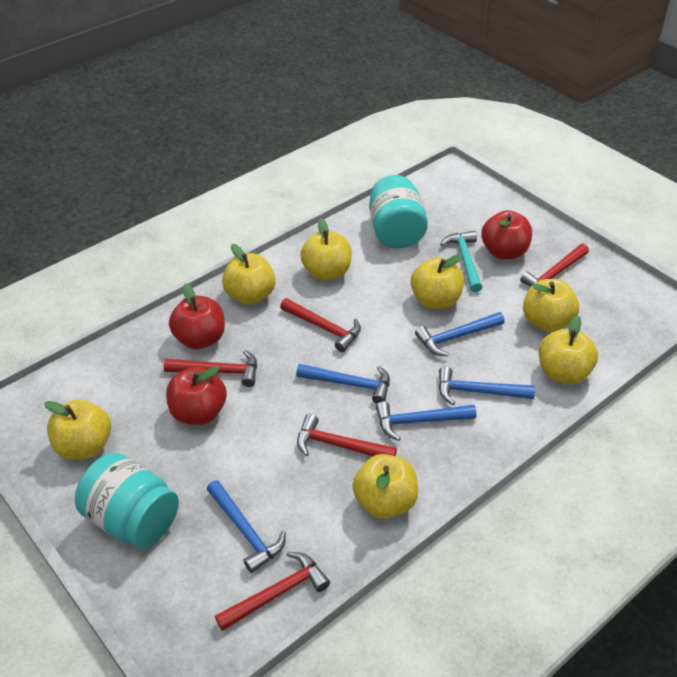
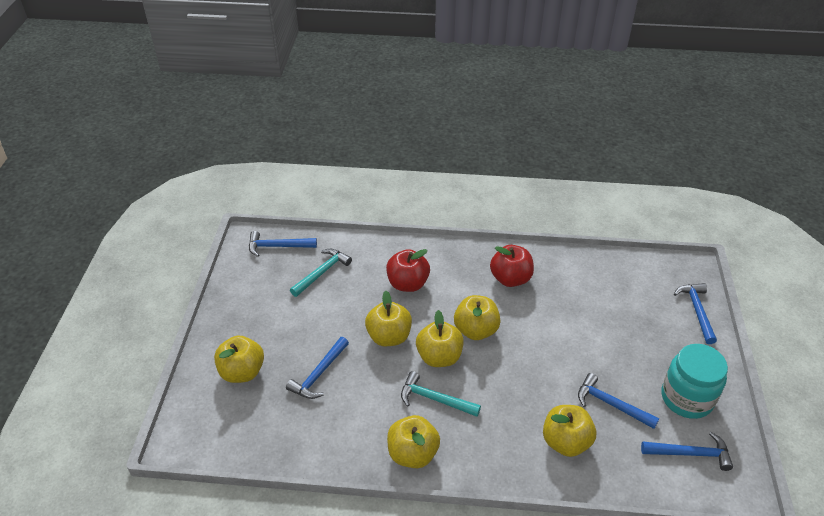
red apple: 3 -> 2
red hammer: 5 -> 0
turquoise hammer: 1 -> 2
turquoise jar: 2 -> 1
yellow apple: 7 -> 6

